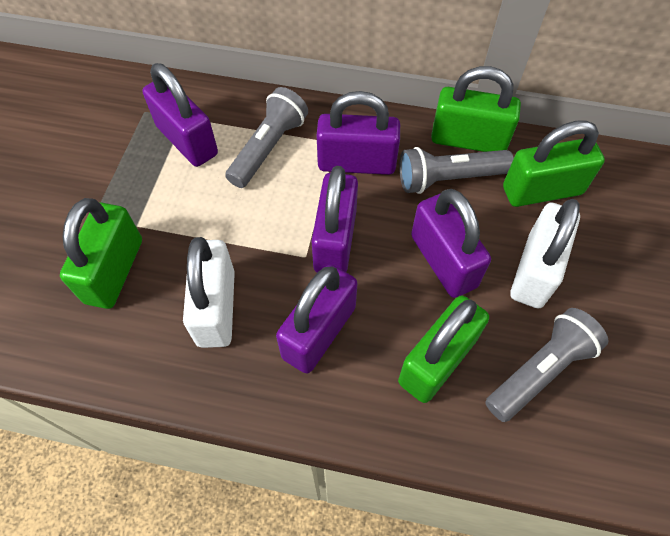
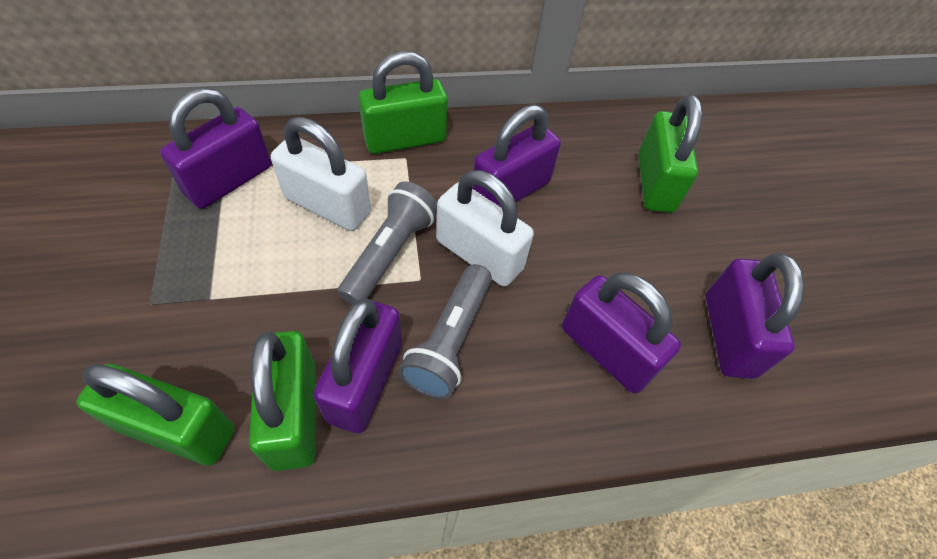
grey flashlight: 3 -> 2

